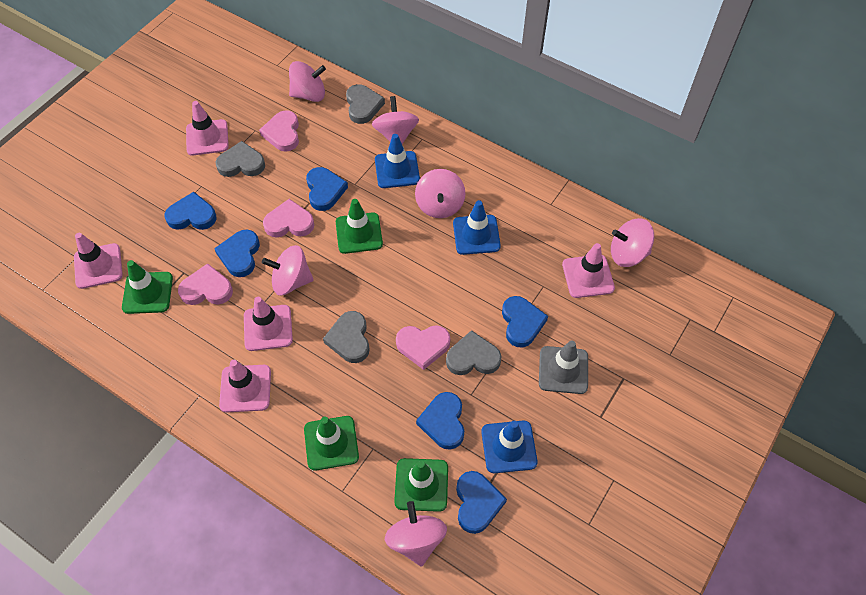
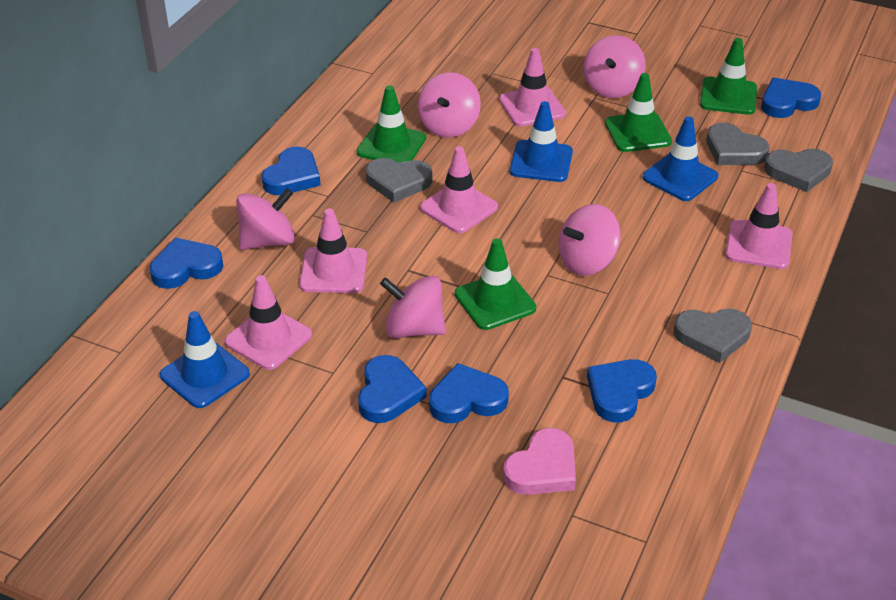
grey traffic cone: 1 -> 0
pink heart: 4 -> 1
pink spinning top: 6 -> 5

